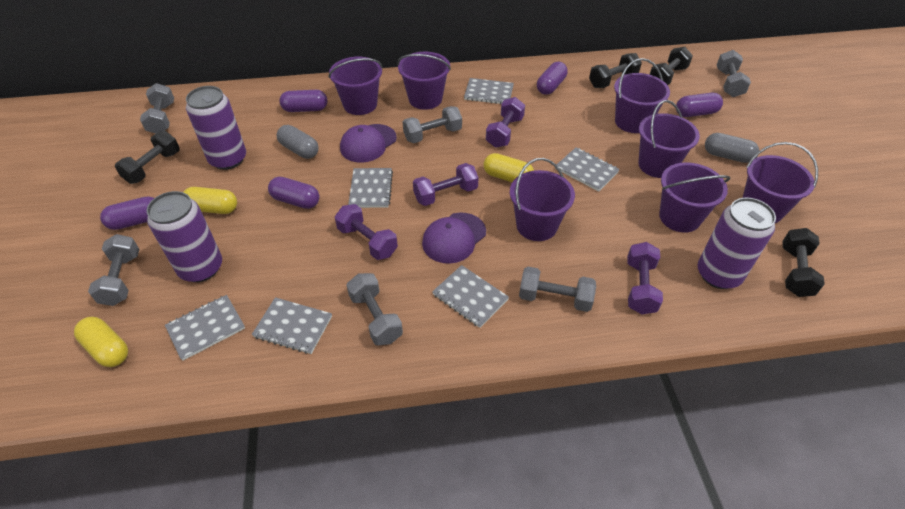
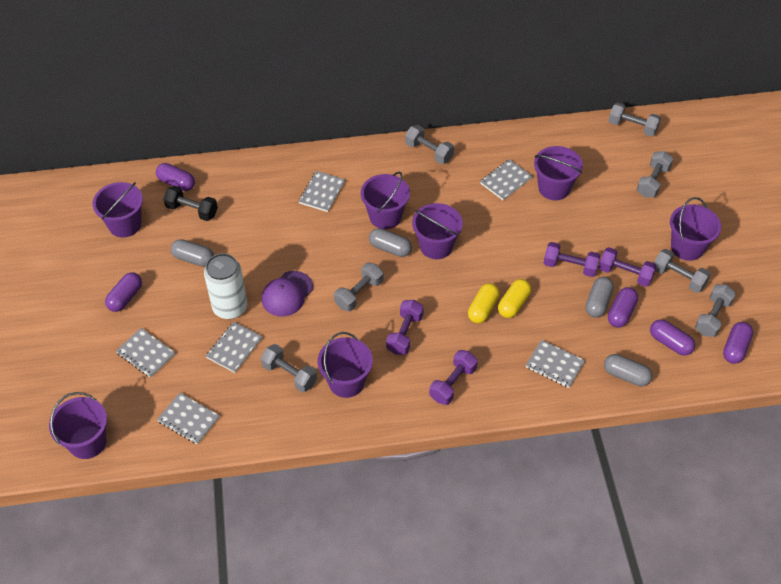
black dumbbell: 4 -> 1
grey capsule: 2 -> 4
grey dumbbell: 6 -> 7
purple can: 3 -> 0
purple cap: 2 -> 1
white can: 0 -> 1
yellow capsule: 3 -> 2

